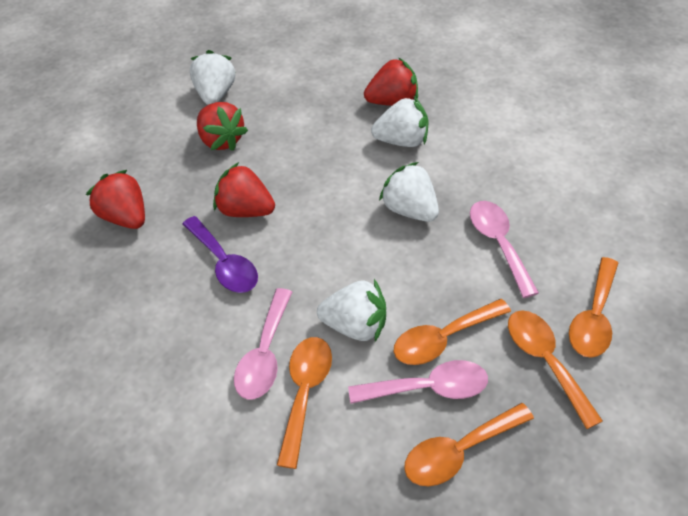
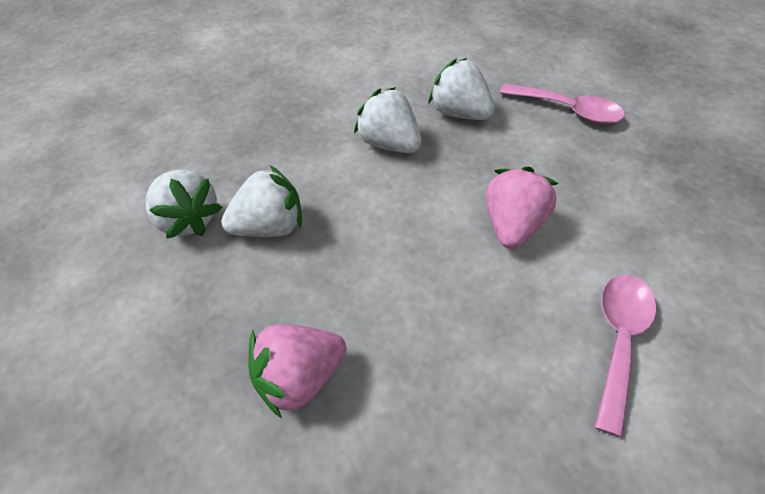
orange spoon: 5 -> 0
pink spoon: 3 -> 2
pink strawberry: 0 -> 2
purple spoon: 1 -> 0
red strawberry: 4 -> 0

